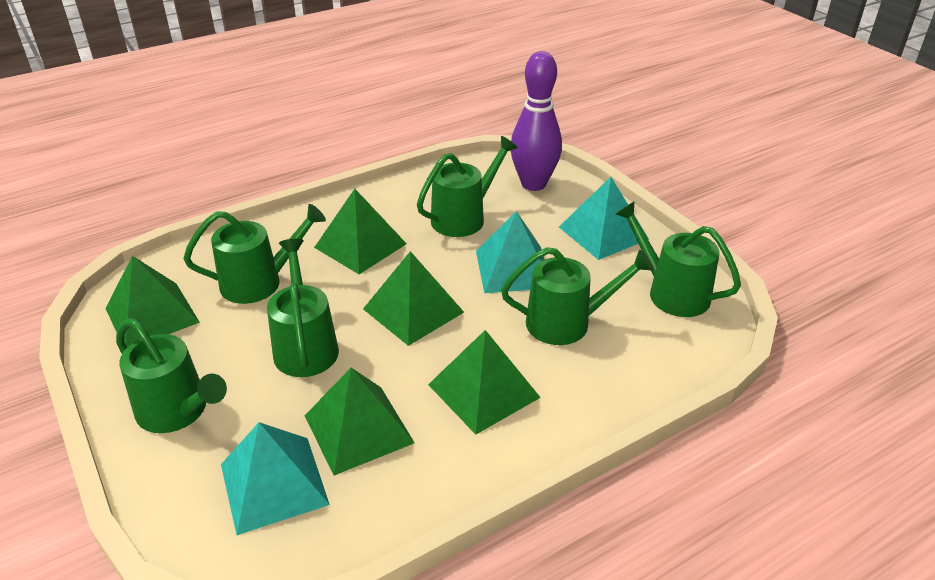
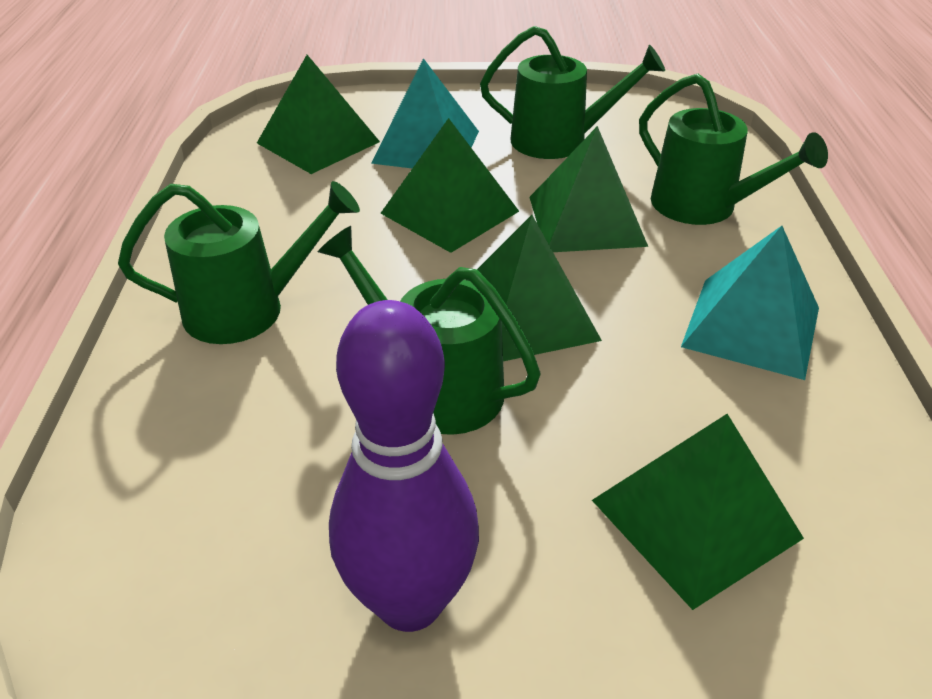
green watering can: 6 -> 4
turquoise pyramid: 3 -> 2

